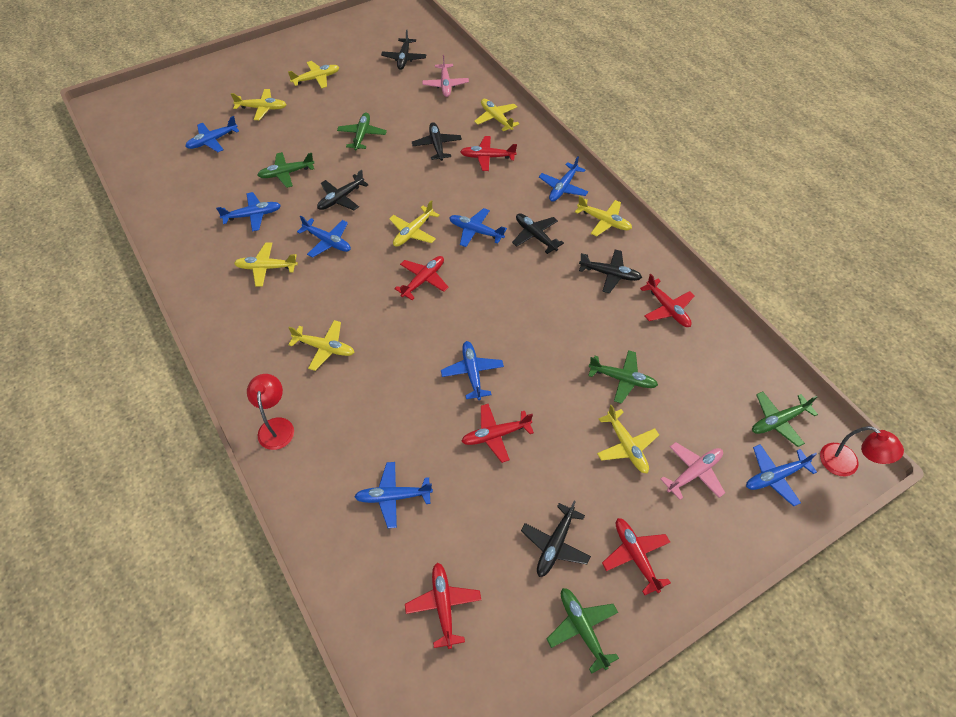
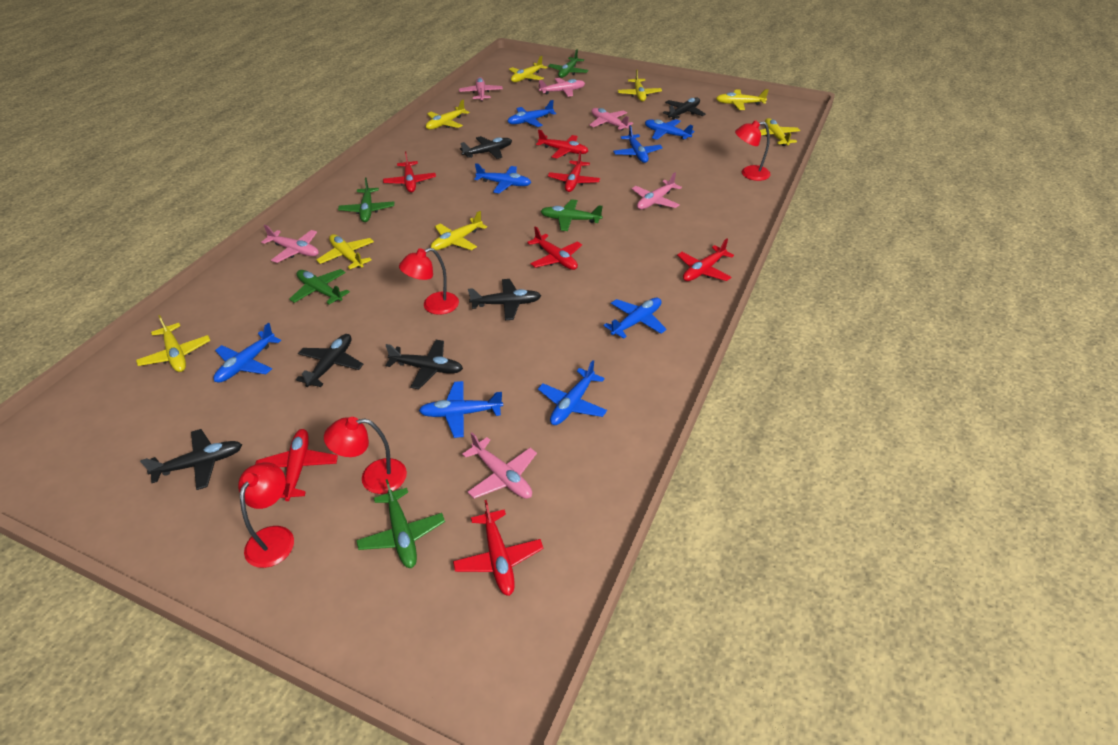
pink plane: 2 -> 6
red lamp: 2 -> 4
red plane: 6 -> 7

